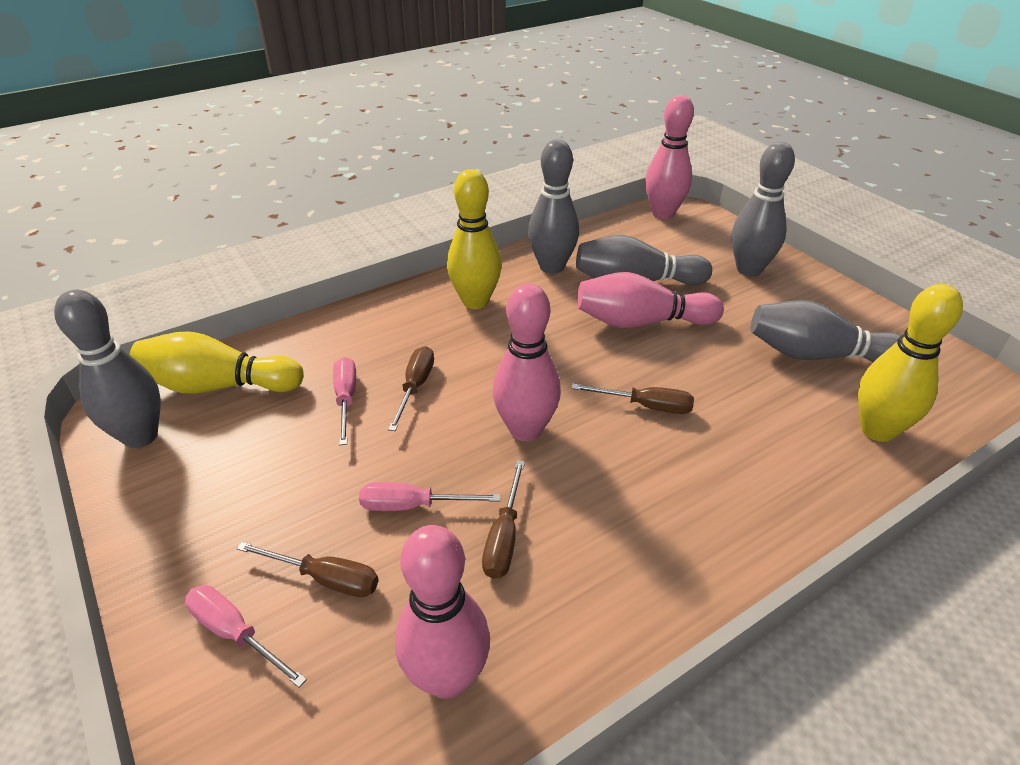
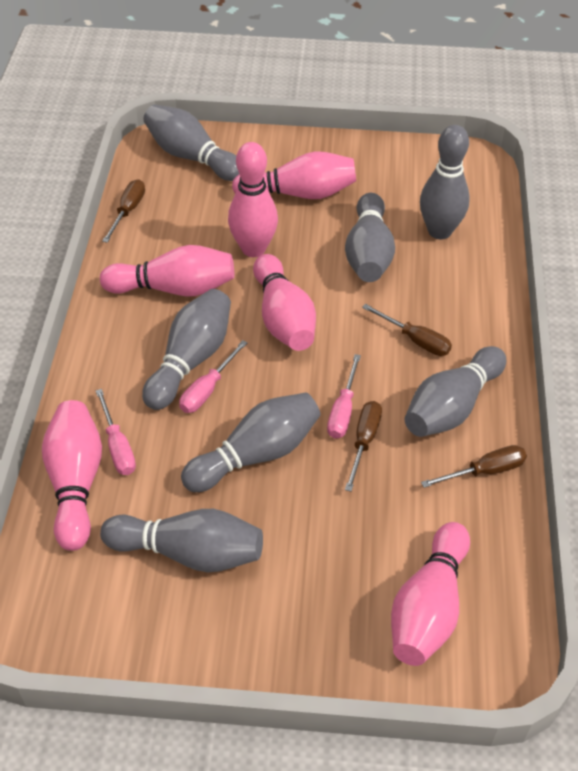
grey bowling pin: 5 -> 7
pink bowling pin: 4 -> 6
yellow bowling pin: 3 -> 0

